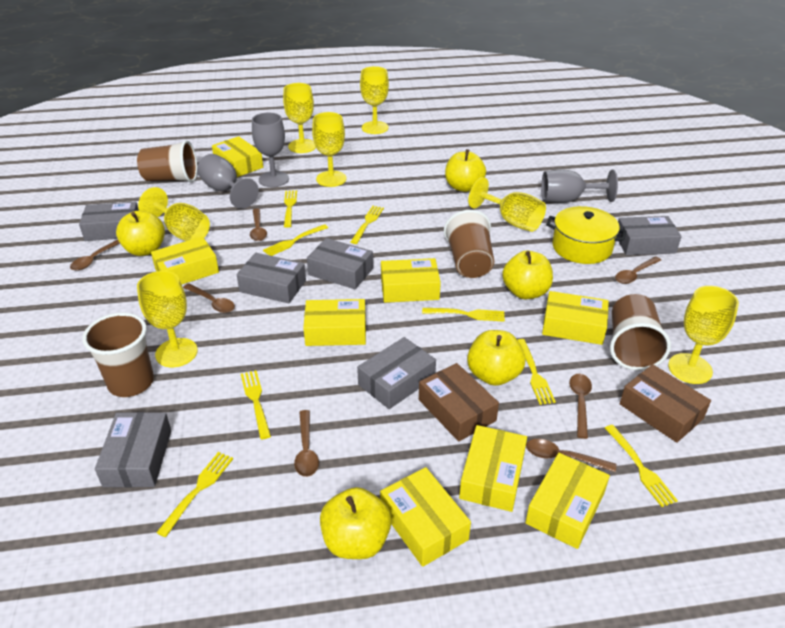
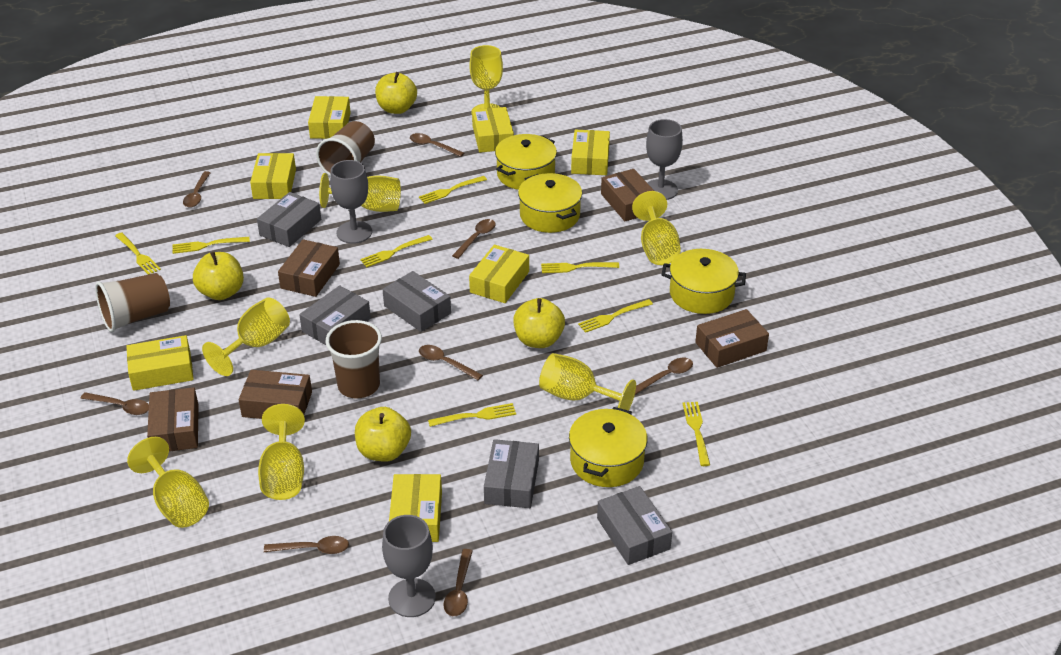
brown box: 2 -> 5
brown cup: 4 -> 3
brown spoon: 7 -> 8
grey box: 6 -> 5
yellow apple: 5 -> 4
yellow box: 8 -> 7
yellow pot: 1 -> 4

